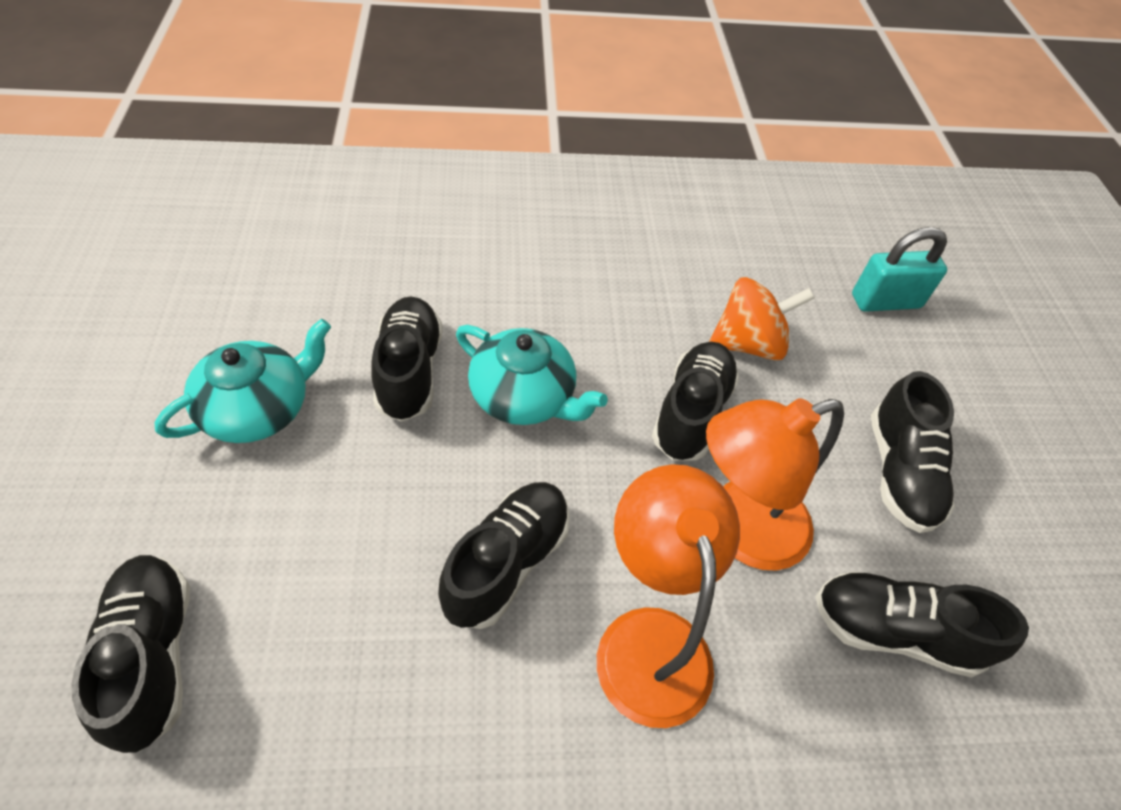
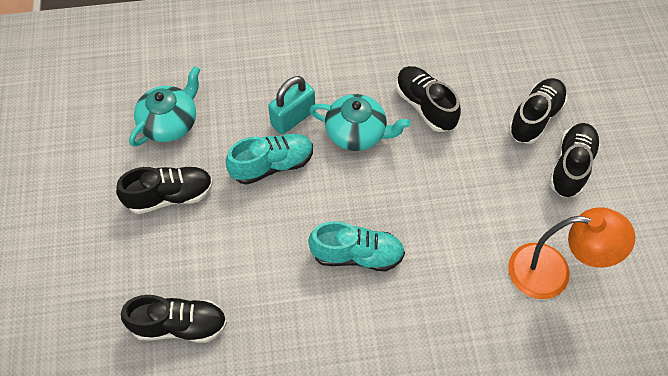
black shoe: 6 -> 5
orange lamp: 2 -> 1
orange spinning top: 1 -> 0
turquoise shoe: 0 -> 2

